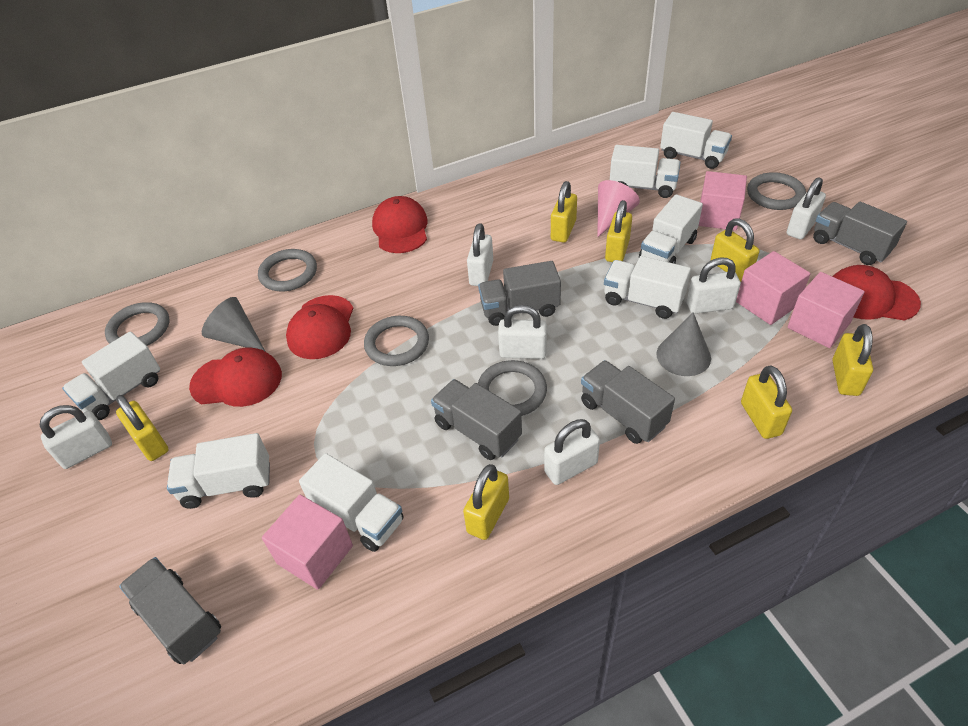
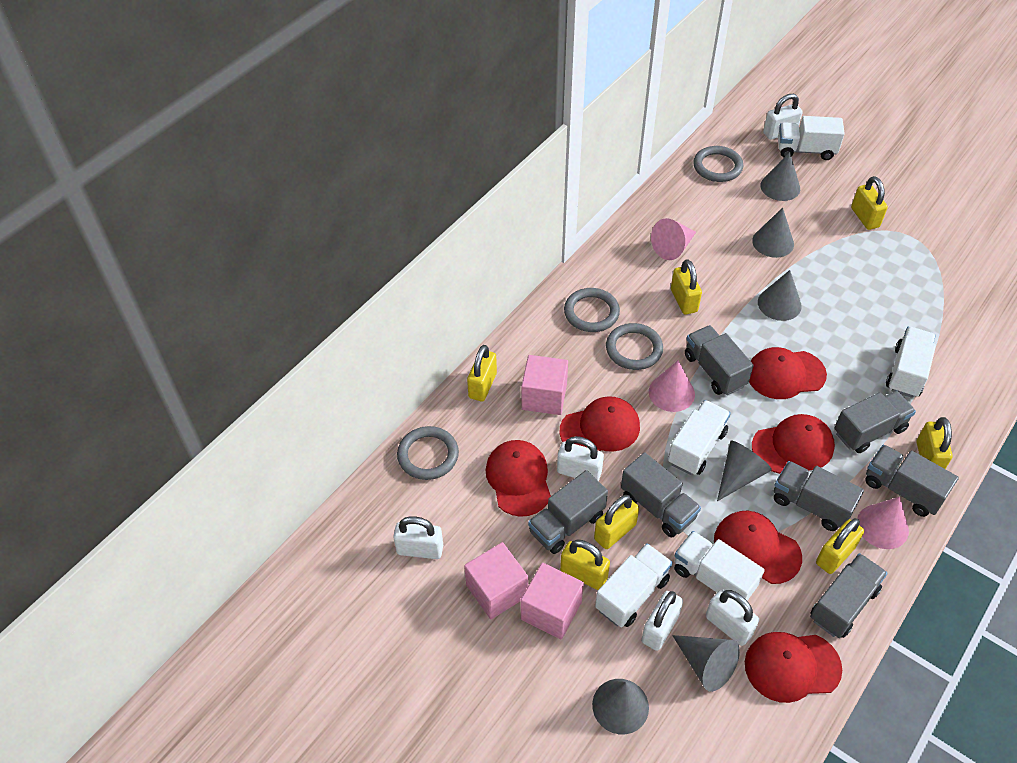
grey cone: 2 -> 6
grey ring: 5 -> 4
grey truck: 5 -> 7
pink cone: 1 -> 3
pink cube: 4 -> 3
red cap: 4 -> 6
white padlock: 6 -> 5
white truck: 7 -> 5

